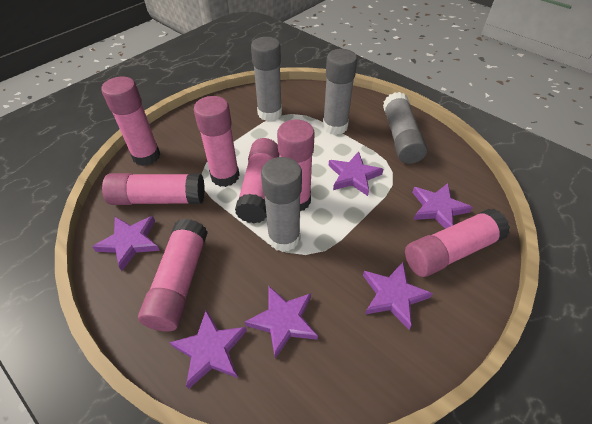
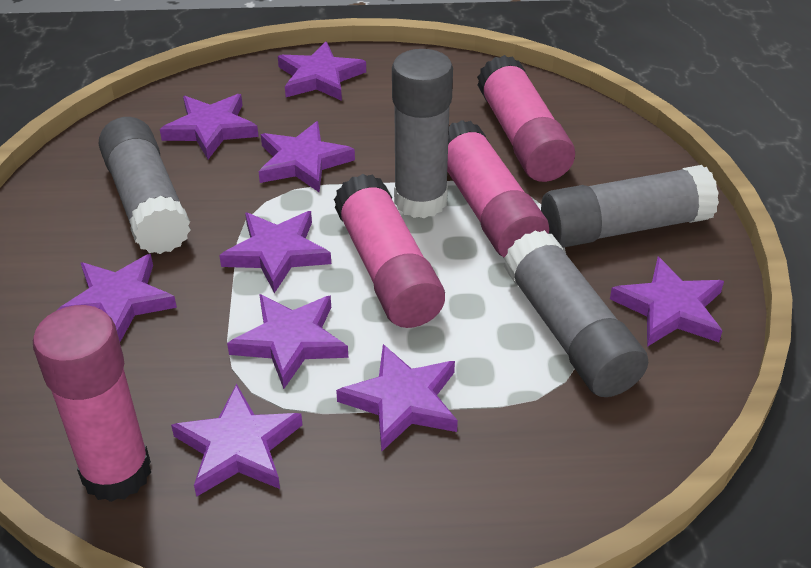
pink glue stick: 7 -> 4
purple star: 6 -> 9

